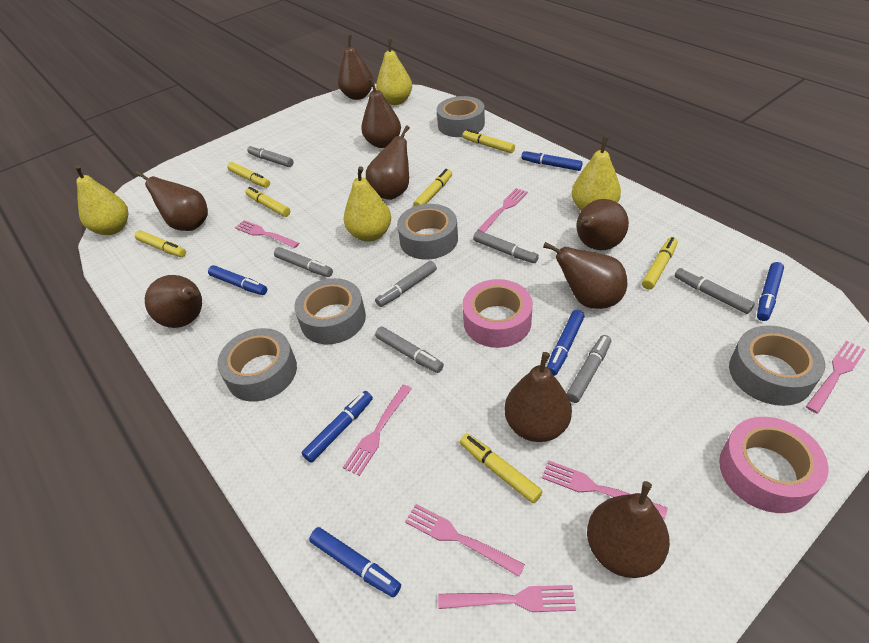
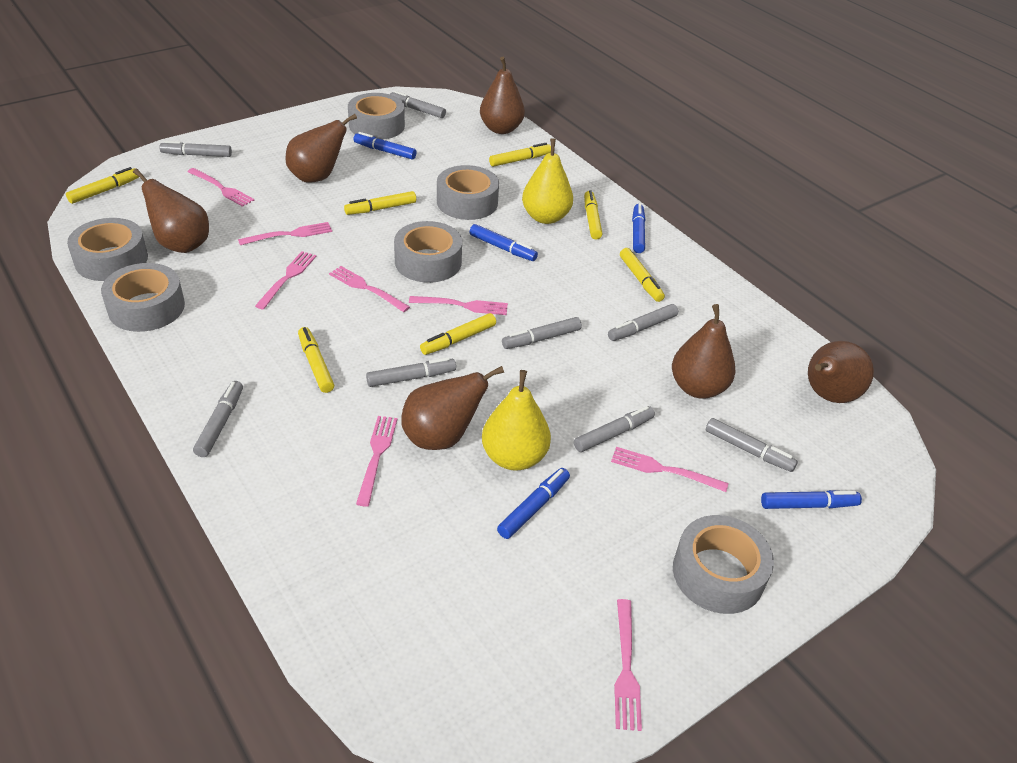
blue marker: 6 -> 5
brown pear: 9 -> 6
grey marker: 7 -> 8
grey tape: 5 -> 6
pink fork: 7 -> 8
pink tape: 2 -> 0
yellow pear: 4 -> 2

